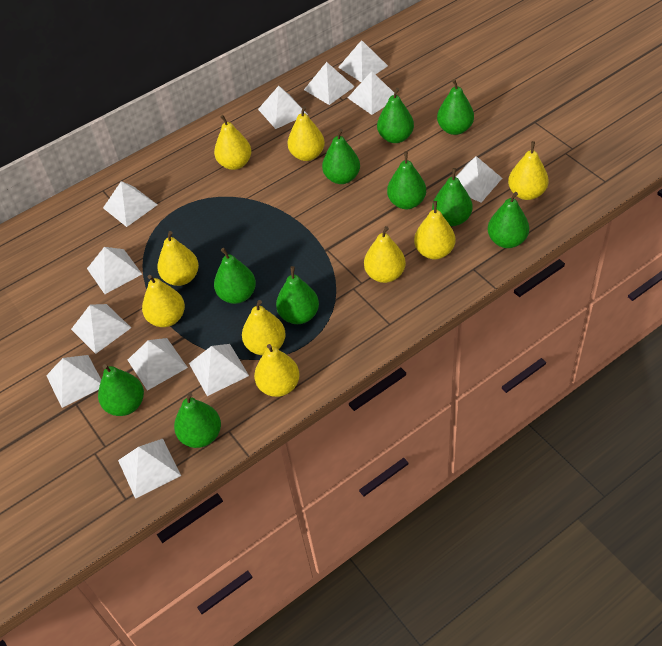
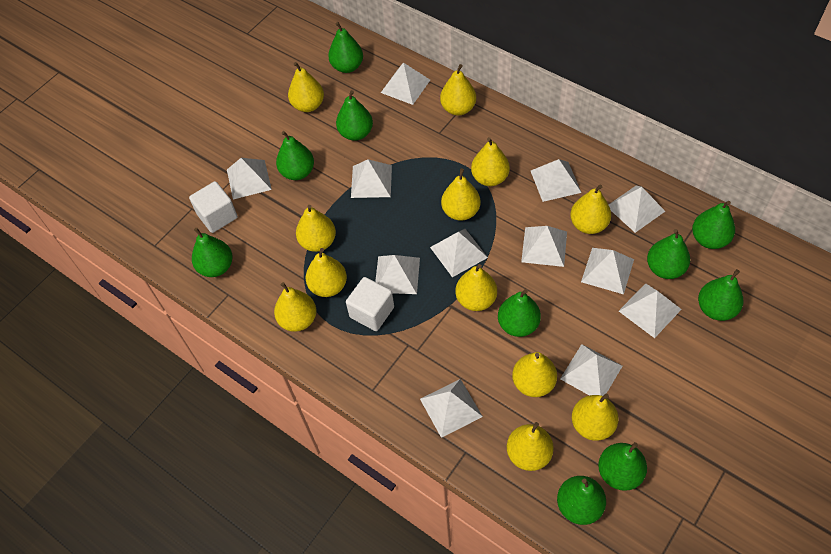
white cube: 0 -> 2
yellow pear: 9 -> 12

